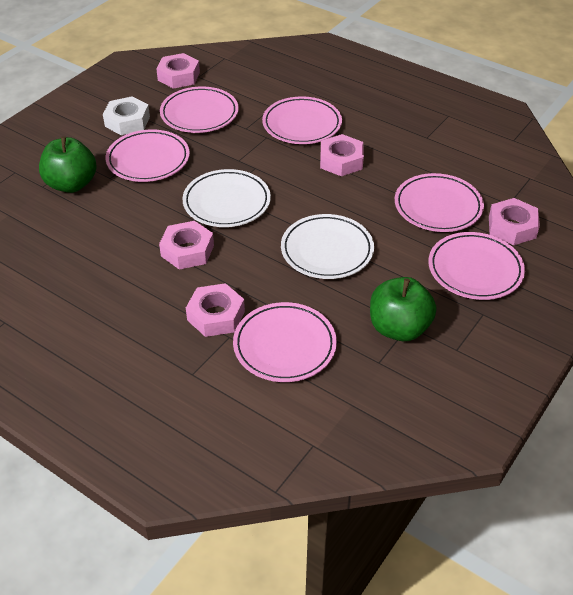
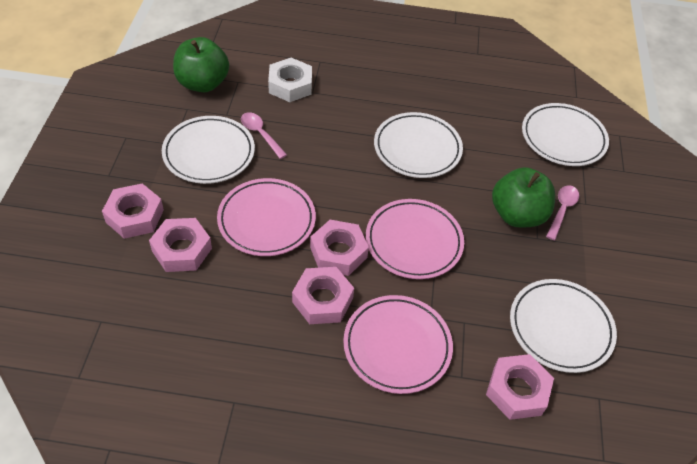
pink plate: 6 -> 3
pink spoon: 0 -> 2
white plate: 2 -> 4

